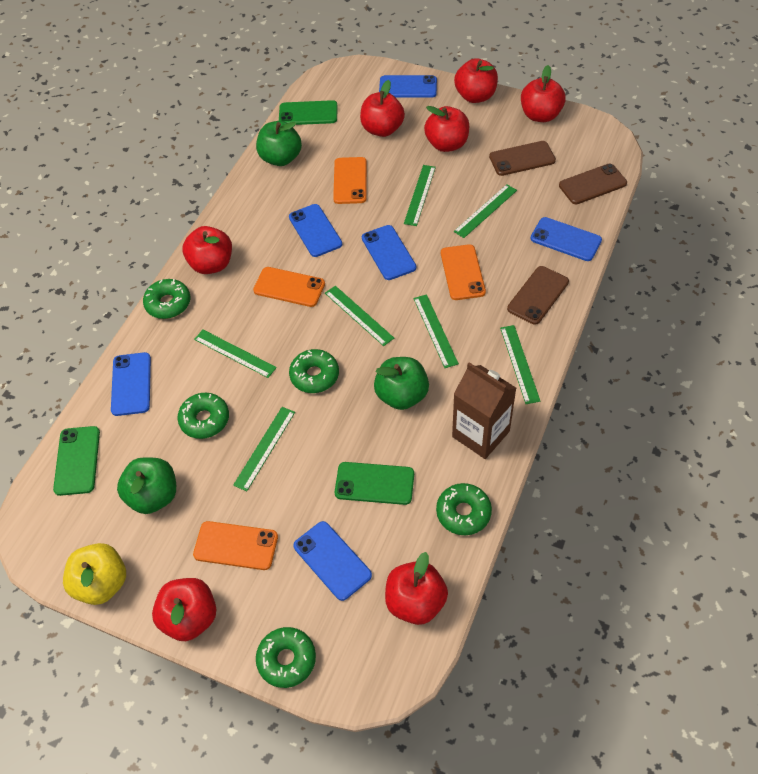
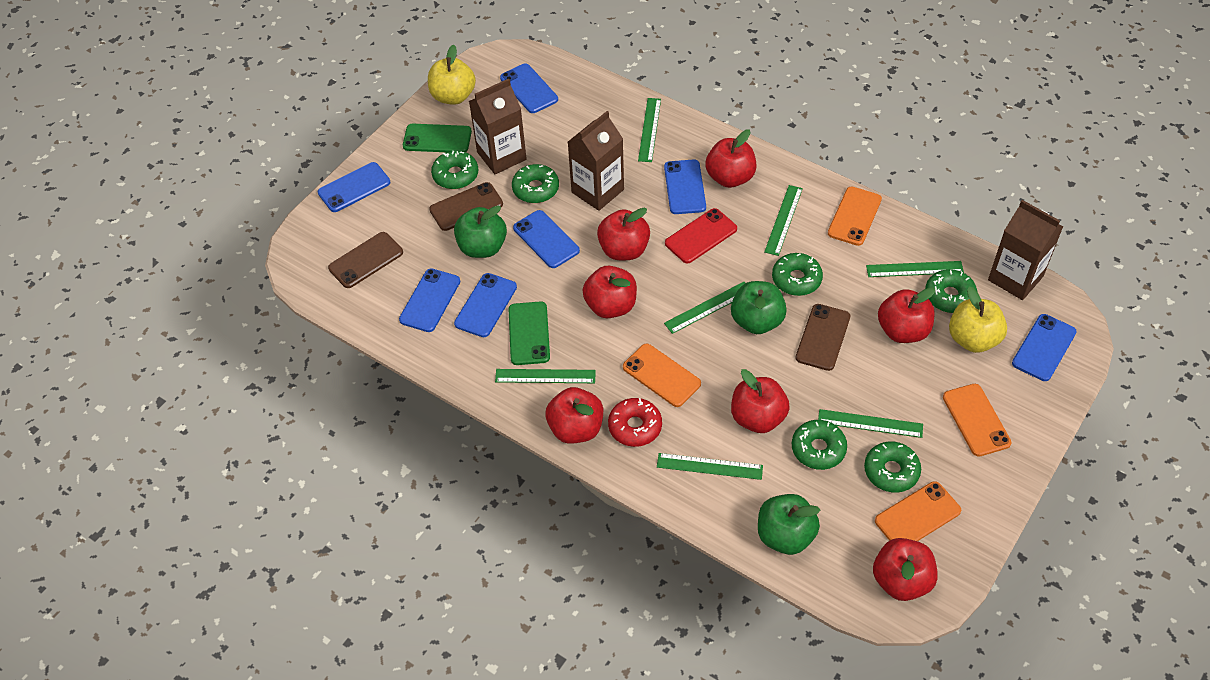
blue phone: 6 -> 7
brown carton: 1 -> 3
green donut: 5 -> 6
green phone: 3 -> 2
red donut: 0 -> 1
red phone: 0 -> 1
yellow apple: 1 -> 2

